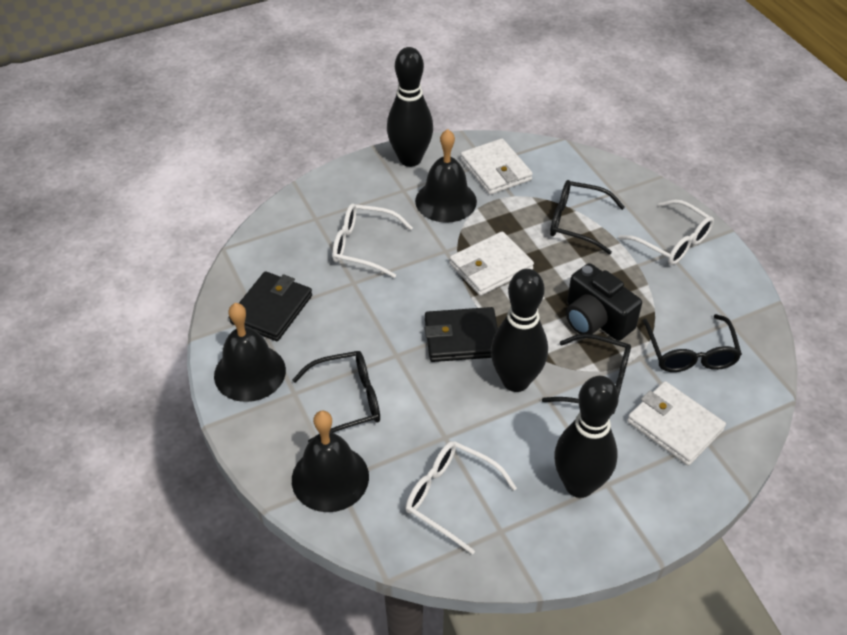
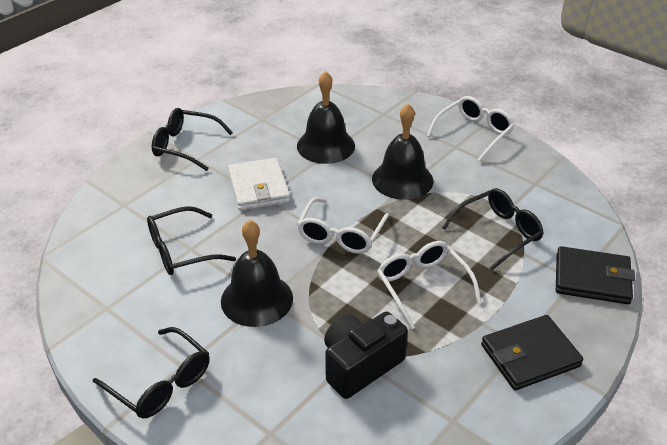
black bowling pin: 3 -> 0
white wallet: 3 -> 1

